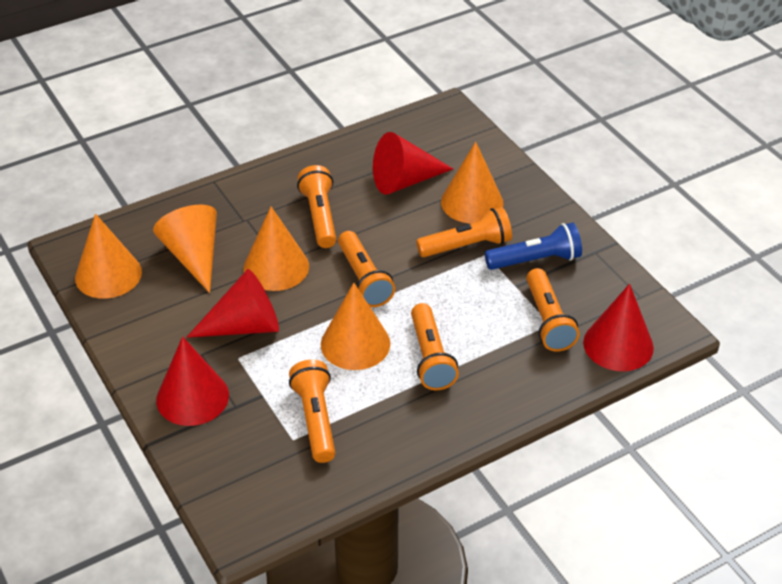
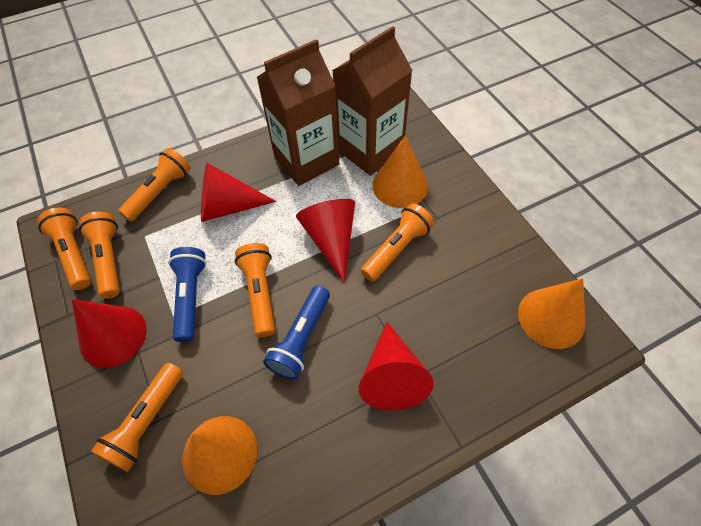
blue flashlight: 1 -> 2
brown carton: 0 -> 2
orange cone: 5 -> 3

